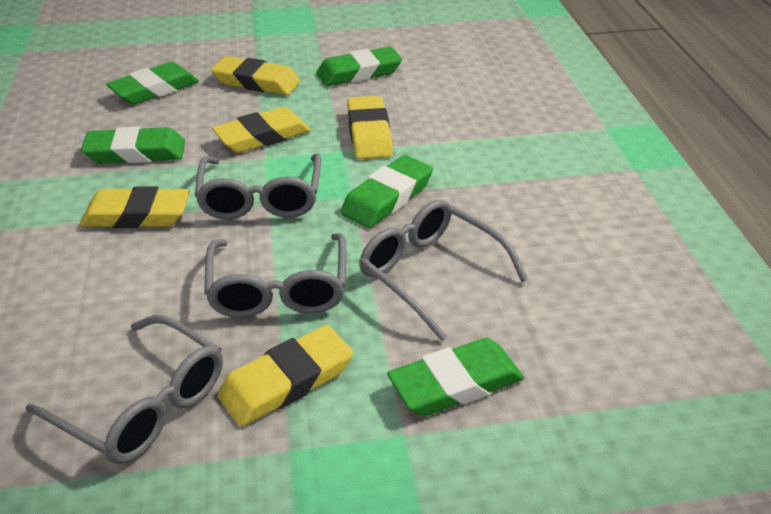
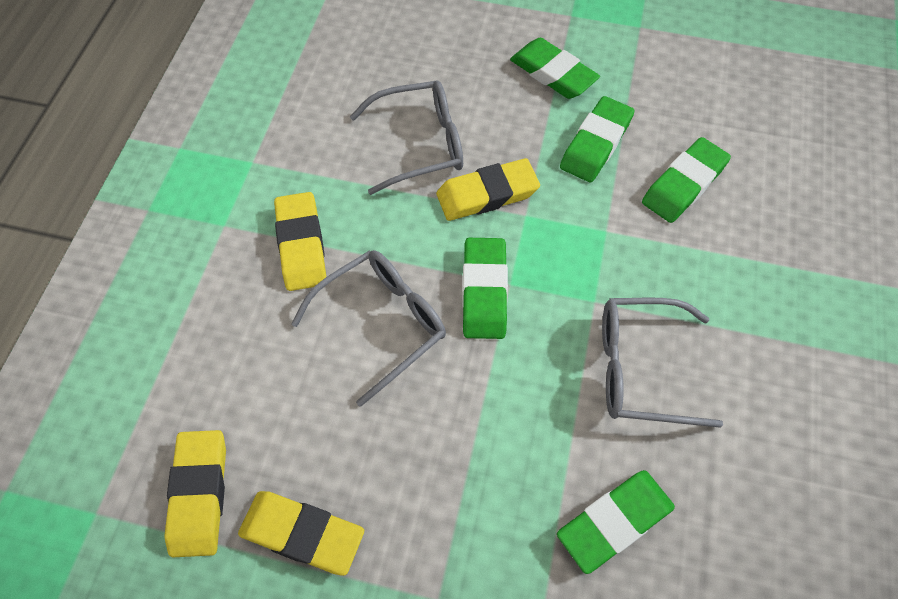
grey glasses: 4 -> 3
yellow eraser: 5 -> 4

